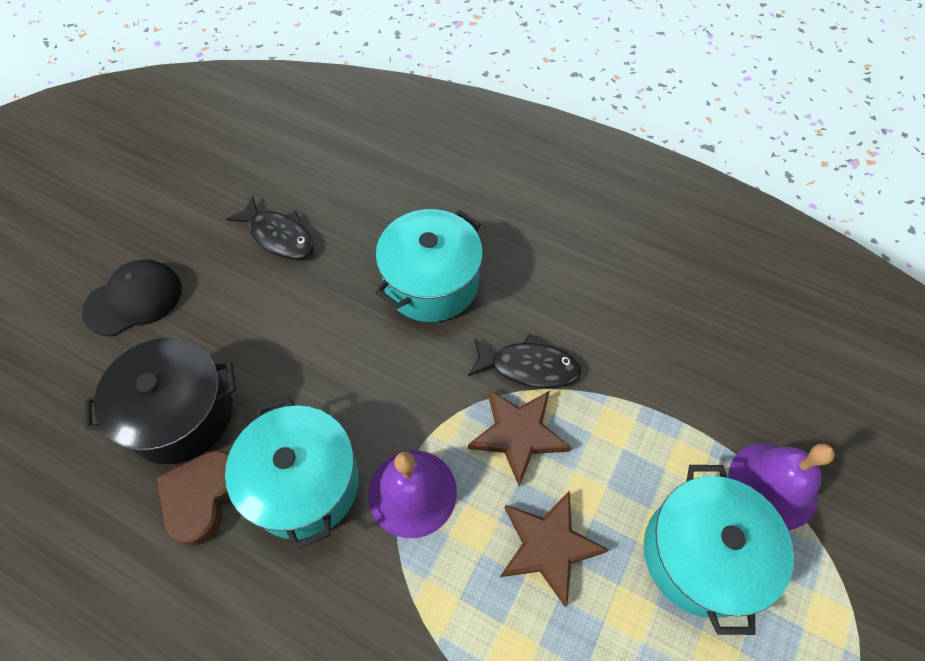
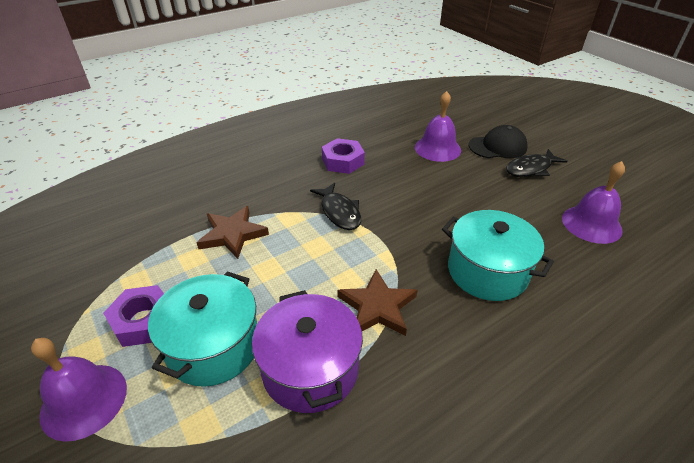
black pot: 1 -> 0
brown heart: 1 -> 0
purple bell: 2 -> 3
purple nut: 0 -> 2
purple pot: 0 -> 1
turquoise pot: 3 -> 2

